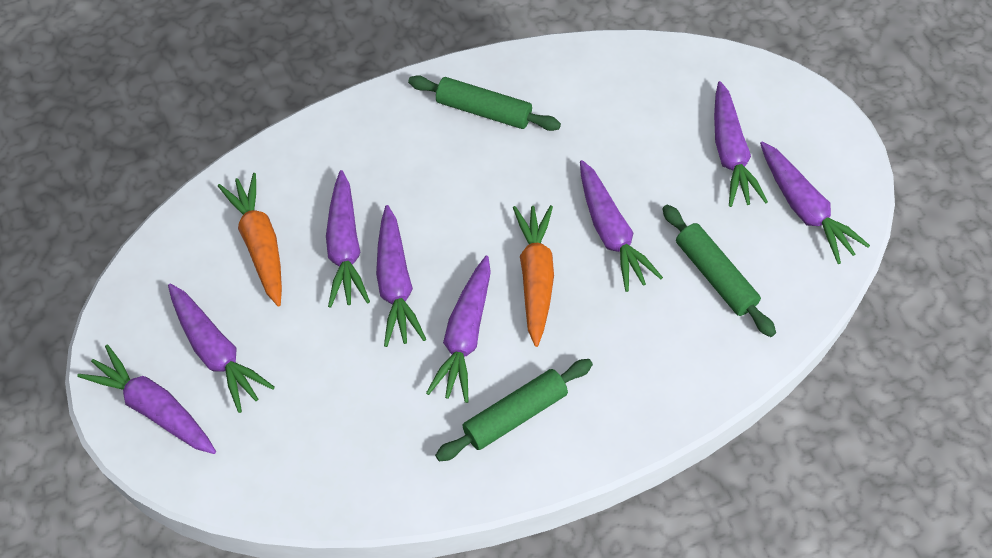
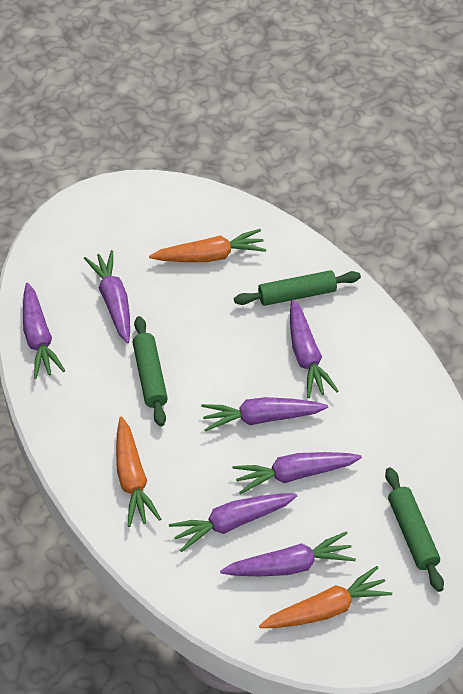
orange carrot: 2 -> 3
purple carrot: 8 -> 7

